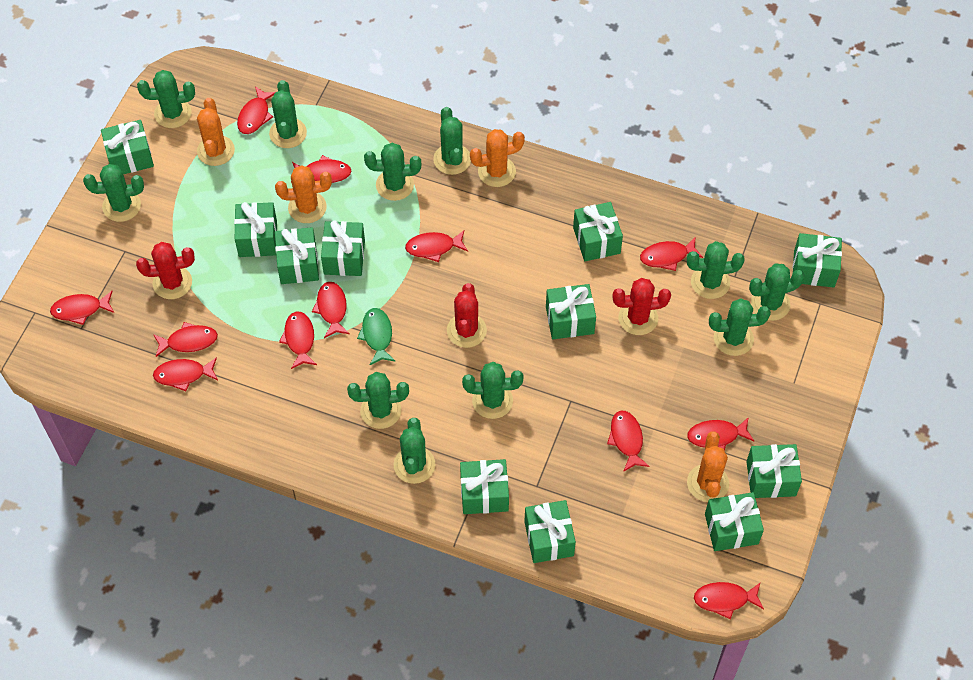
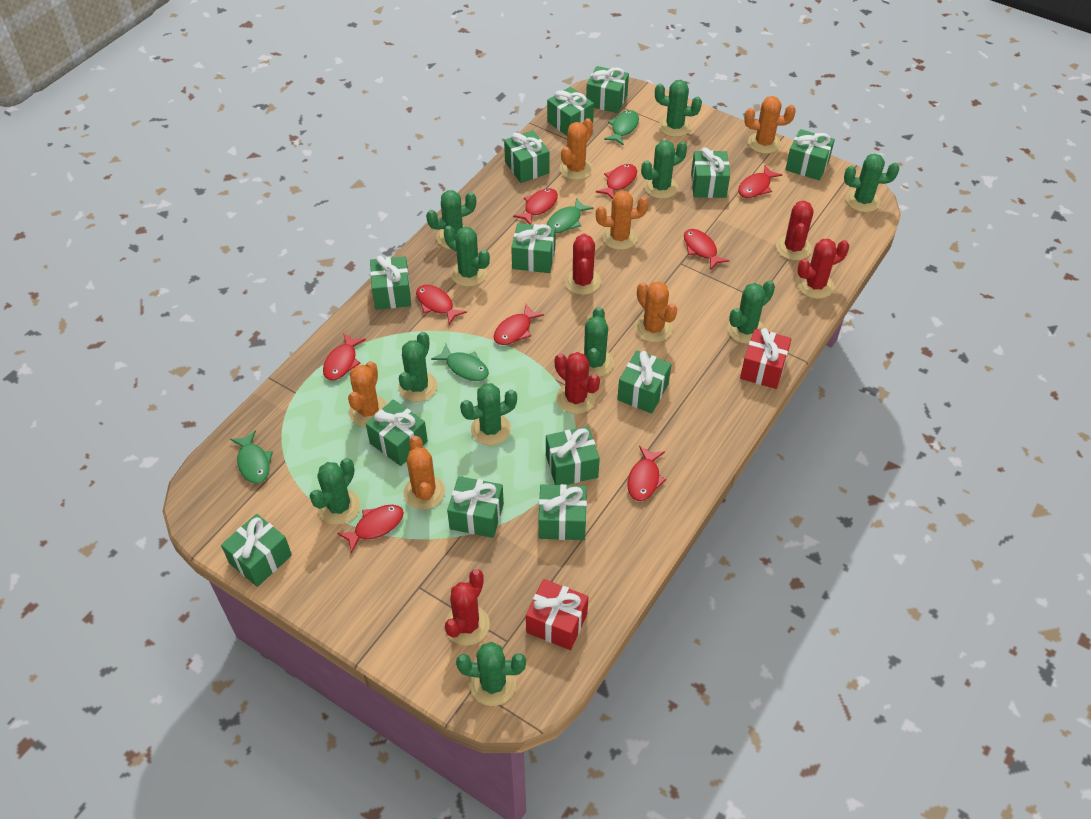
green fish: 1 -> 4
green gift: 11 -> 13
orange cactus: 4 -> 6
red cactus: 3 -> 5
red fish: 12 -> 9
red gift: 0 -> 2

